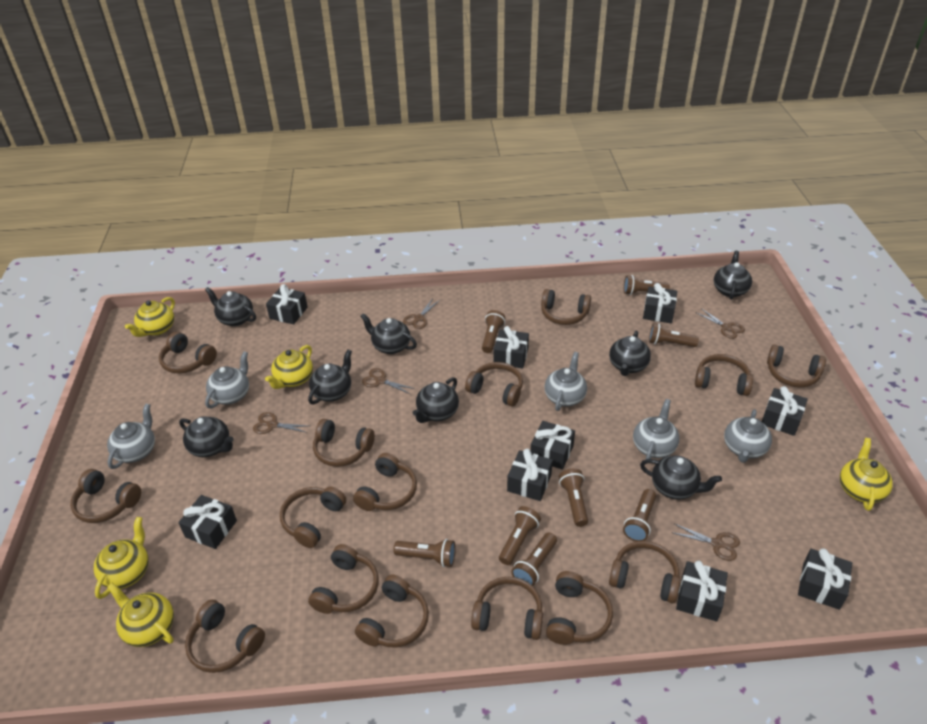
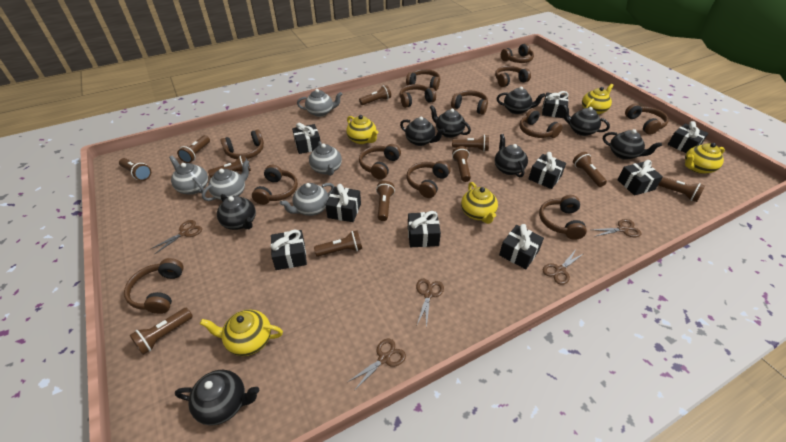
brown flashlight: 8 -> 11
brown headphones: 15 -> 13

